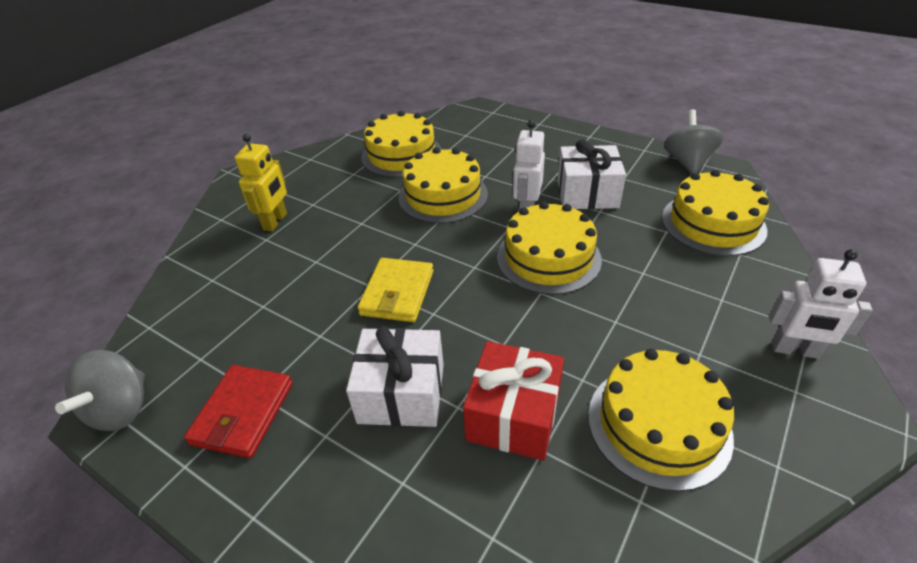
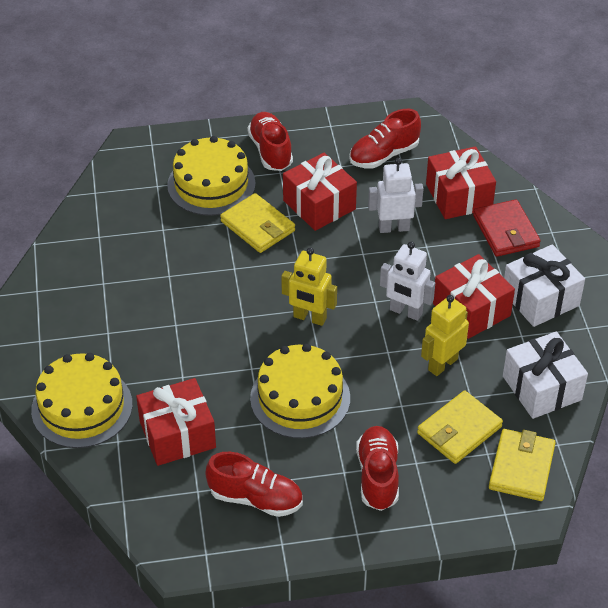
grey spinning top: 2 -> 0
red gift: 1 -> 4
red shoe: 0 -> 4
yellow cake: 5 -> 3
yellow robot: 1 -> 2
yellow wallet: 1 -> 3

